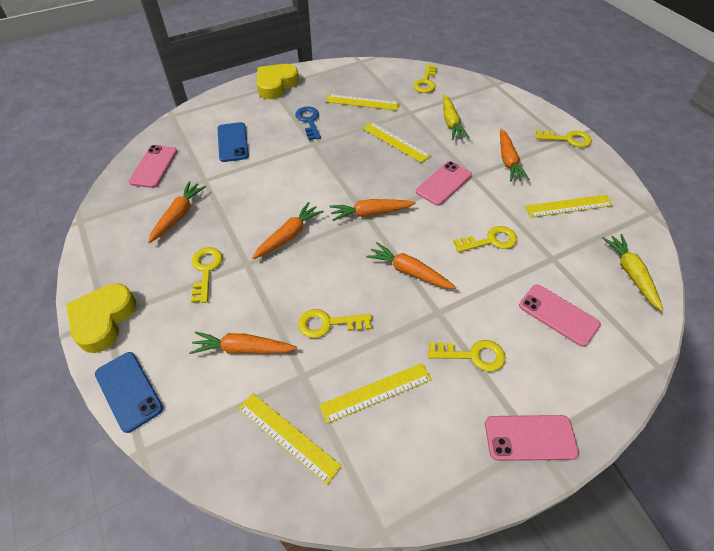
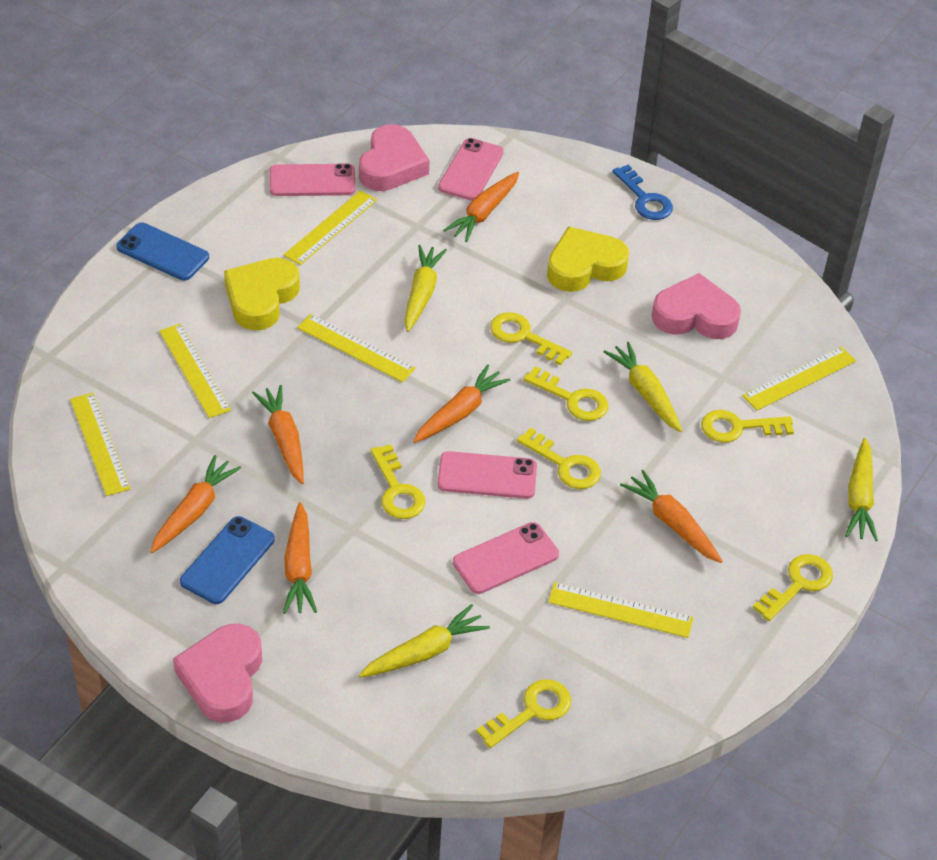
pink heart: 0 -> 3
yellow carrot: 2 -> 4
yellow key: 6 -> 7
yellow ruler: 5 -> 6

